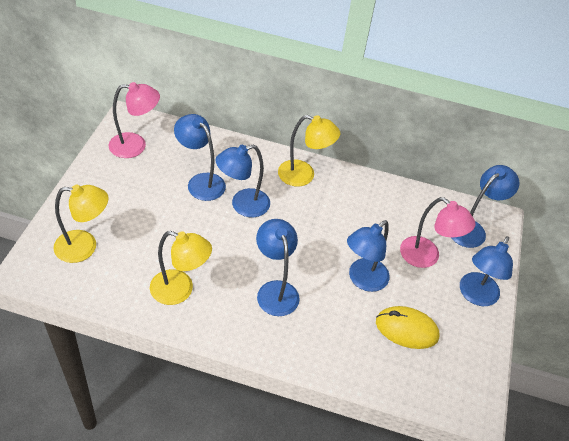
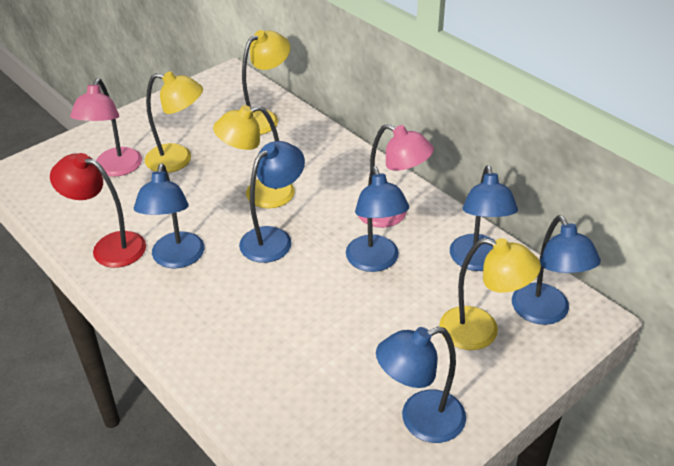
red lamp: 0 -> 1
yellow lamp: 3 -> 4
yellow mouse: 1 -> 0

